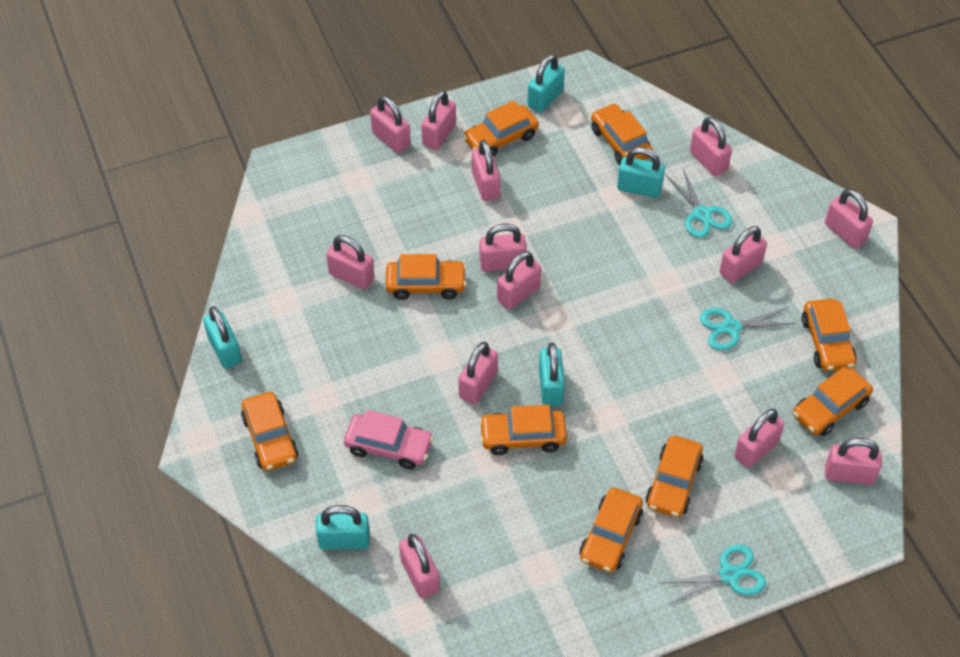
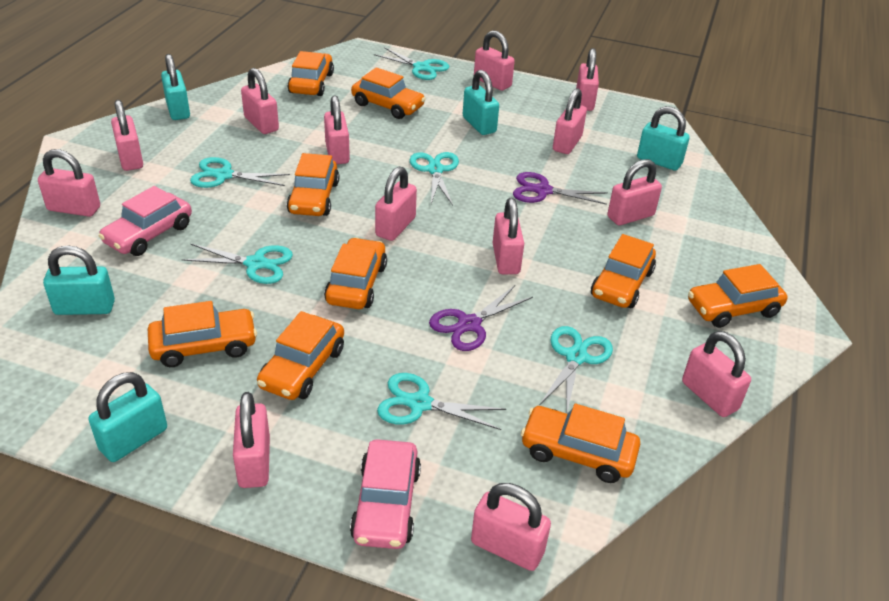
pink car: 1 -> 2
purple scissors: 0 -> 2
turquoise scissors: 3 -> 6

